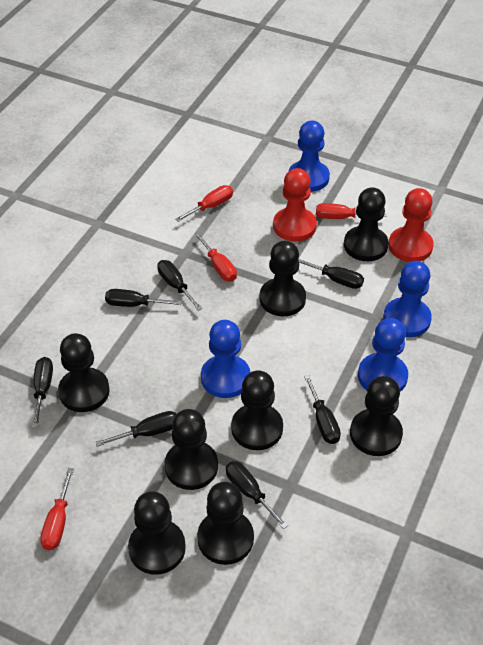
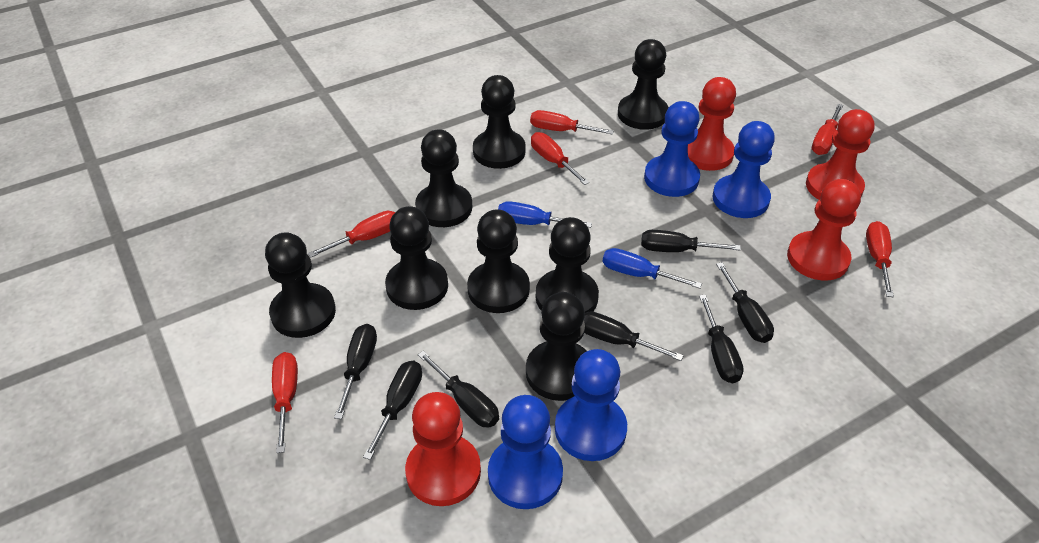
blue screwdriver: 0 -> 2
red pawn: 2 -> 4
red screwdriver: 4 -> 6

